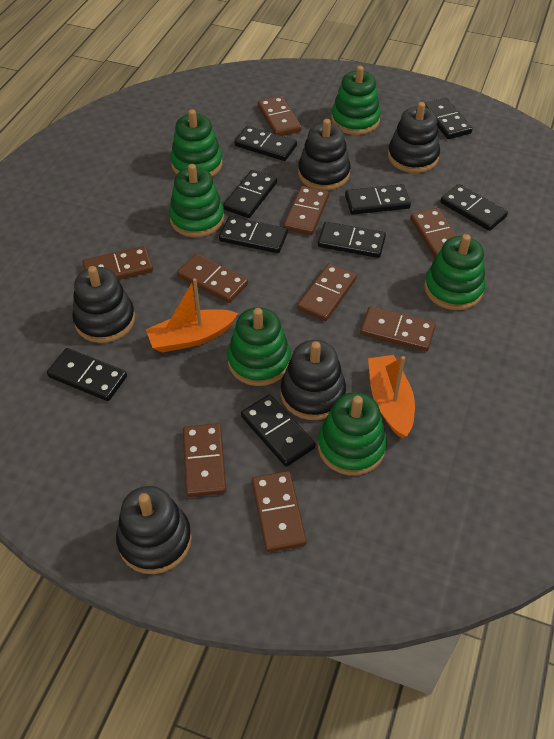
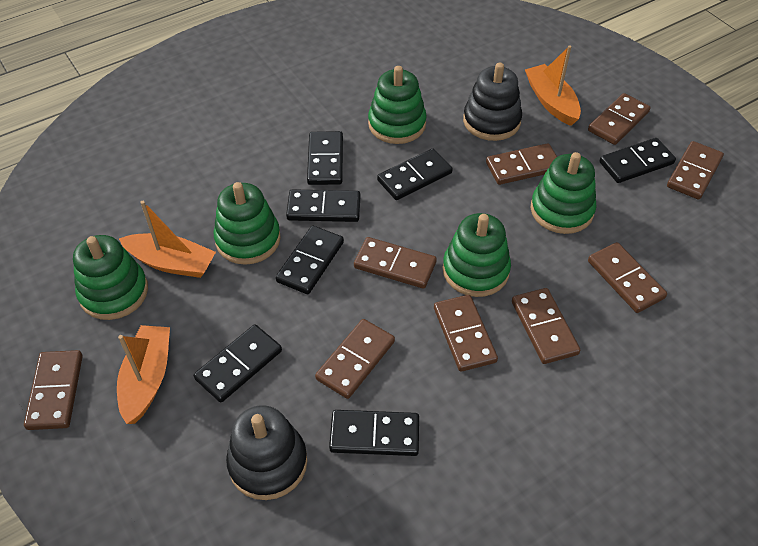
black domino: 9 -> 7
black stacking toy: 5 -> 2
green stacking toy: 6 -> 5
orange boat: 2 -> 3

